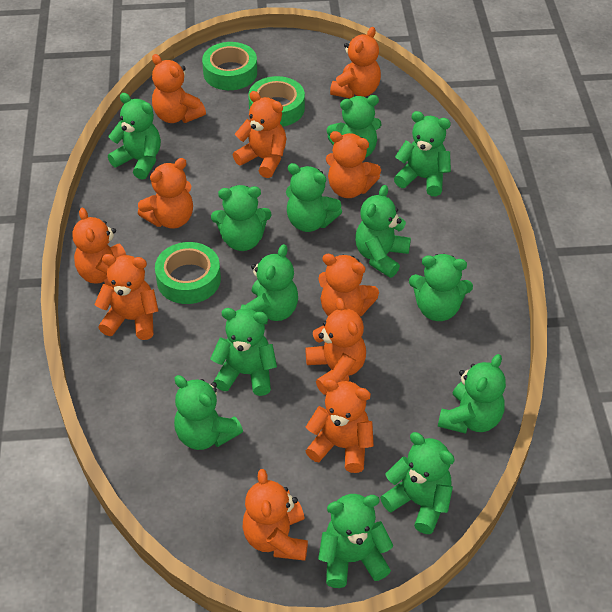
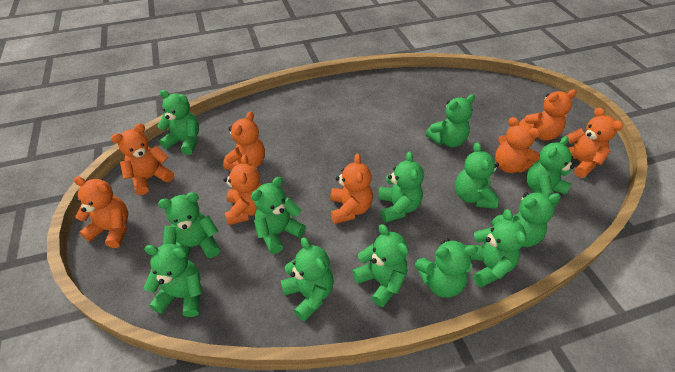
green tape: 3 -> 0
orange teddy bear: 11 -> 8

